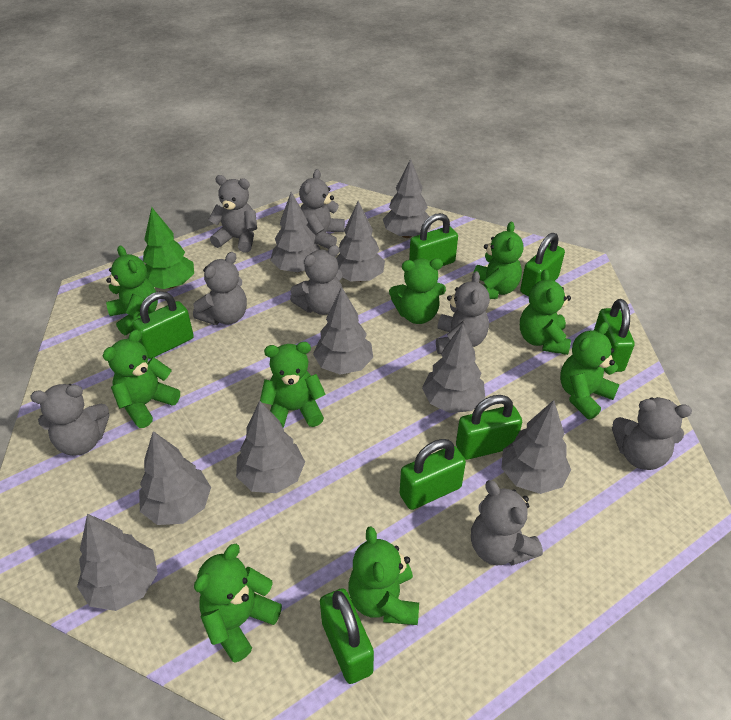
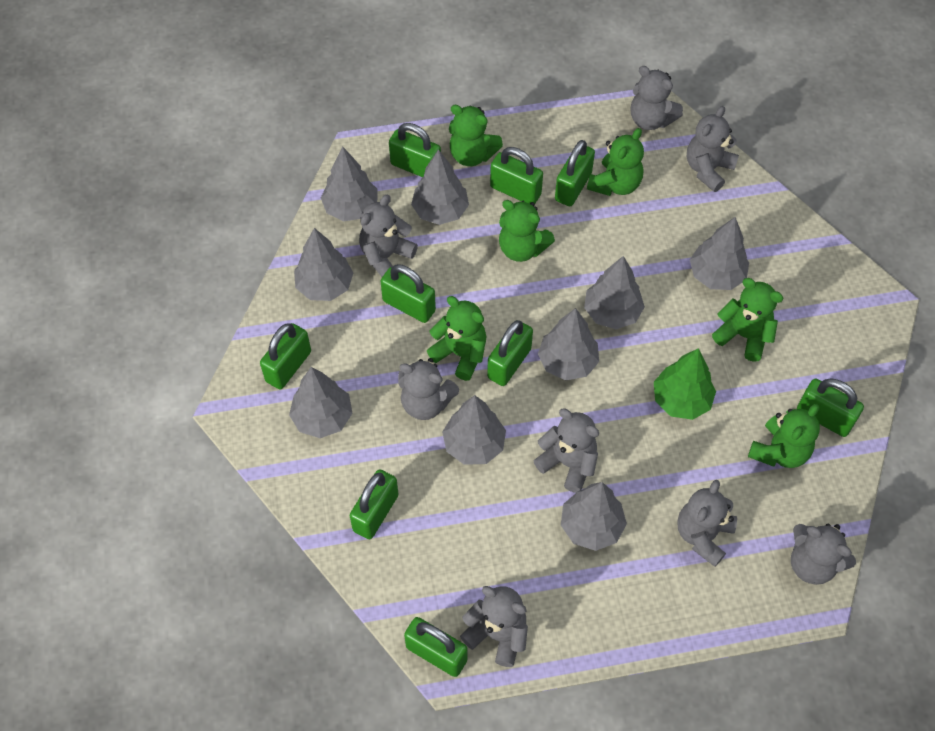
green padlock: 7 -> 9
green teddy bear: 9 -> 6

